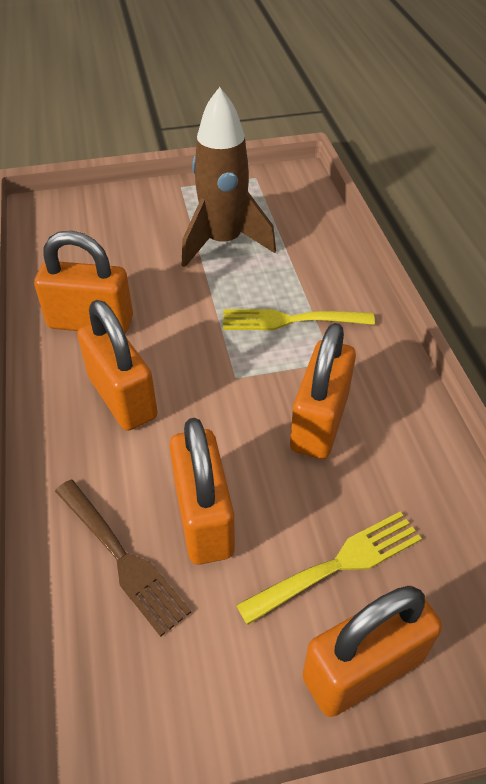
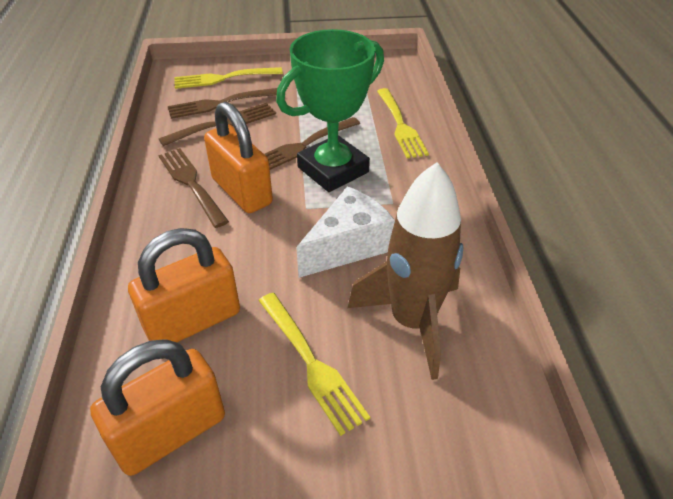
brown fork: 1 -> 4
green trophy: 0 -> 1
orange padlock: 5 -> 3
white cheese: 0 -> 1
yellow fork: 2 -> 3

